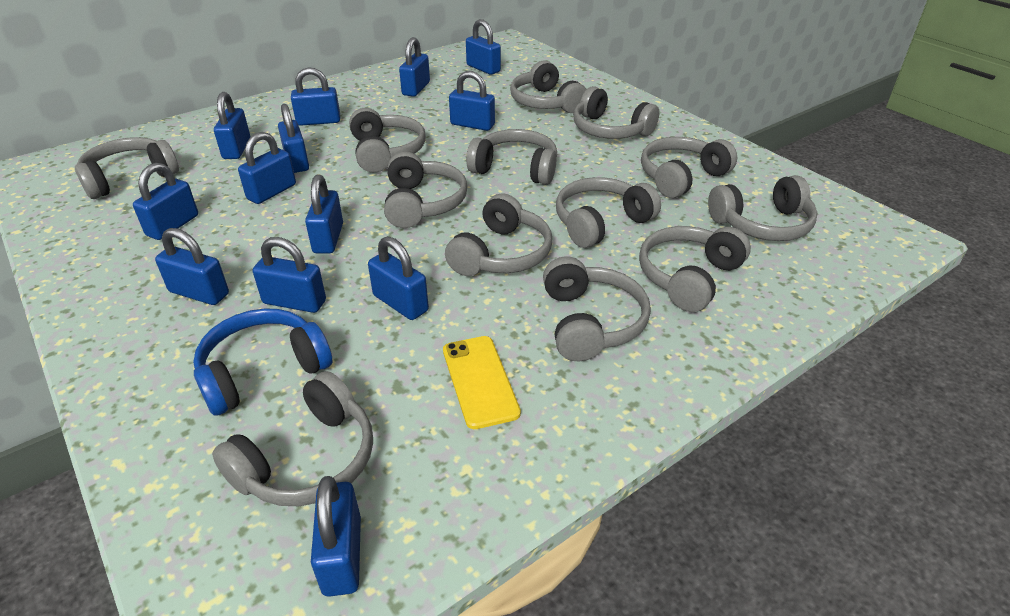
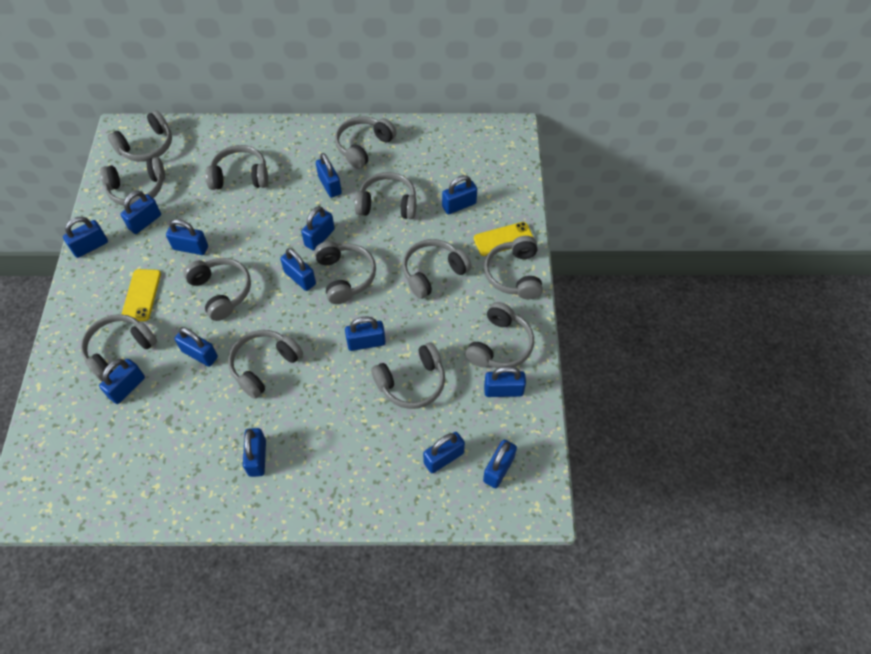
blue headphones: 1 -> 0
blue padlock: 13 -> 14
yellow phone: 1 -> 2

